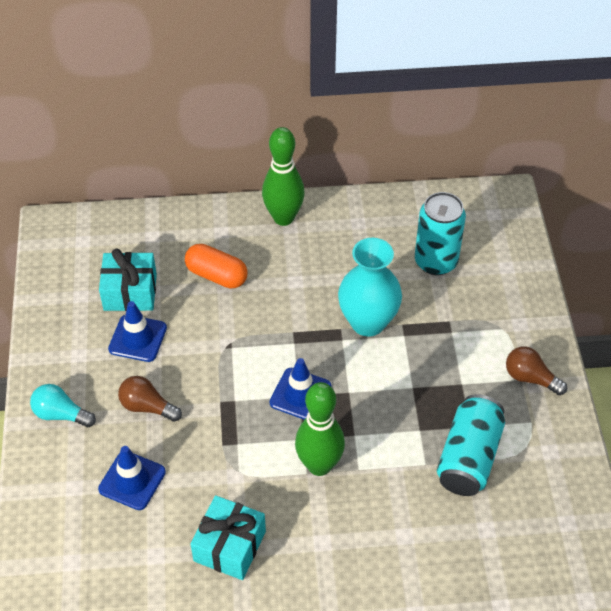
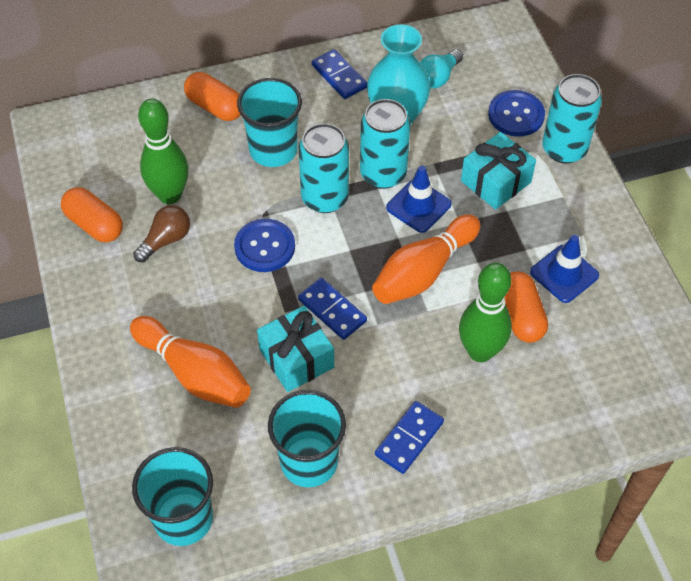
blue button: 0 -> 2
blue domino: 0 -> 3
blue traffic cone: 3 -> 2
brown light bulb: 2 -> 1
orange bowling pin: 0 -> 2
orange capsule: 1 -> 3
turquoise can: 2 -> 3
turquoise cup: 0 -> 3

